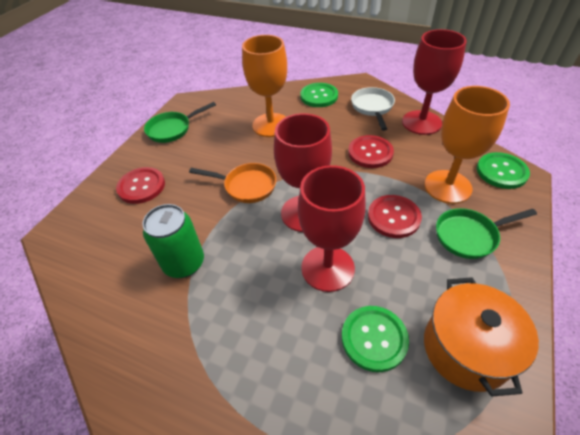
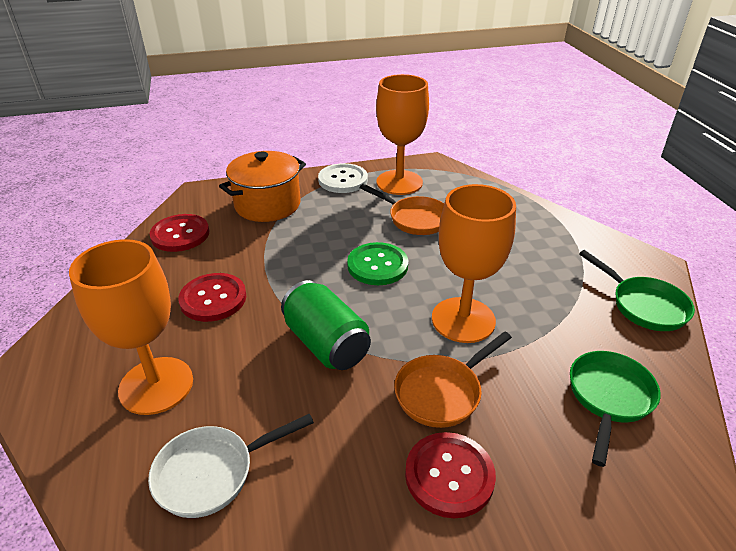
green button: 3 -> 1
orange goblet: 2 -> 3
orange pan: 1 -> 2
red goblet: 3 -> 0
white button: 0 -> 1

